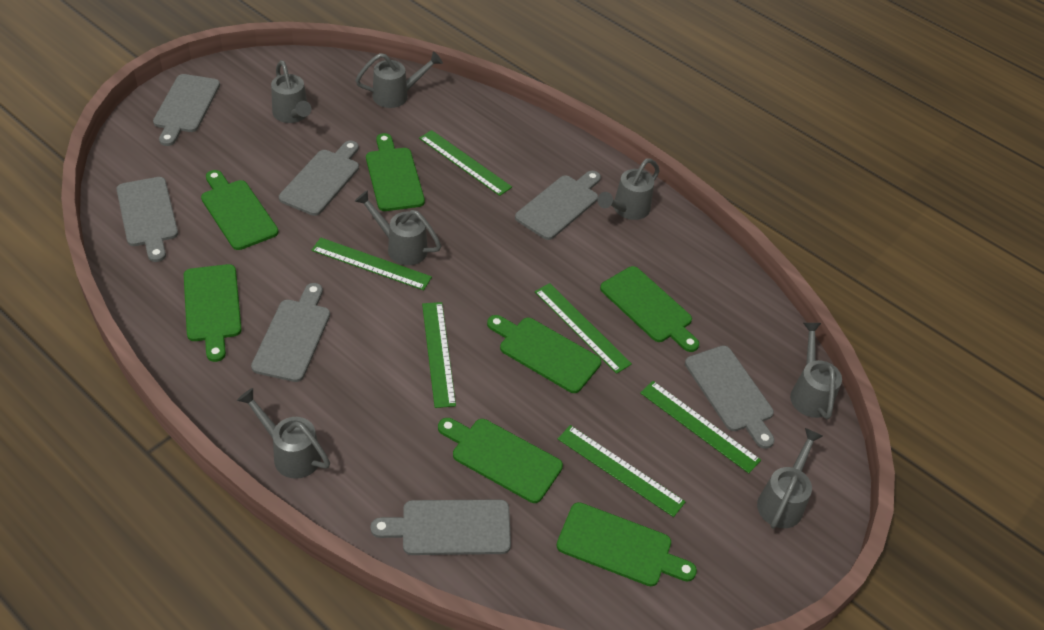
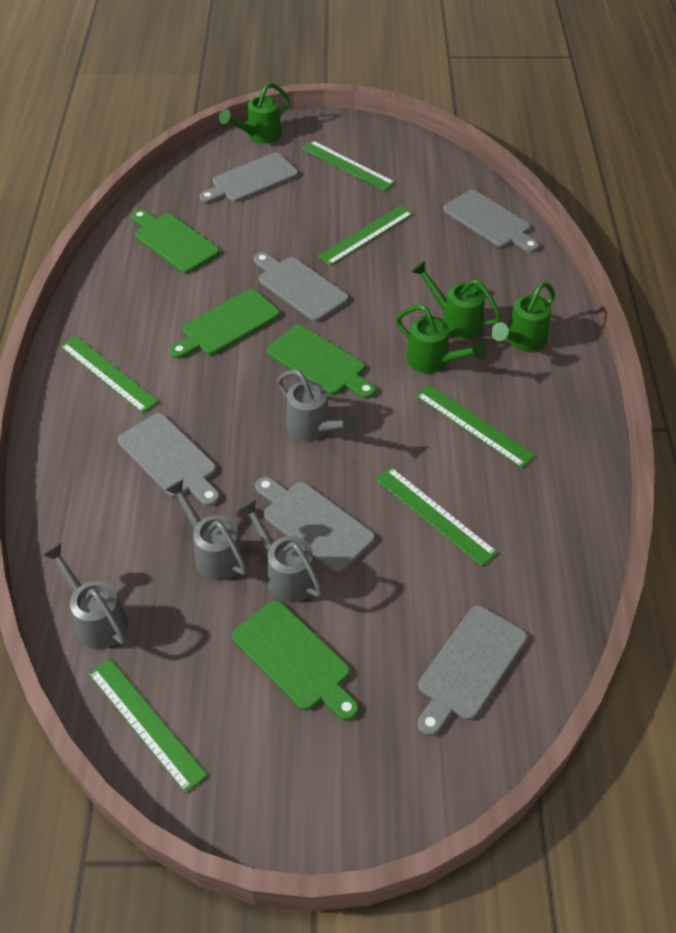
green cutting board: 7 -> 4
green watering can: 0 -> 4
grey cutting board: 7 -> 6
grey watering can: 7 -> 4

